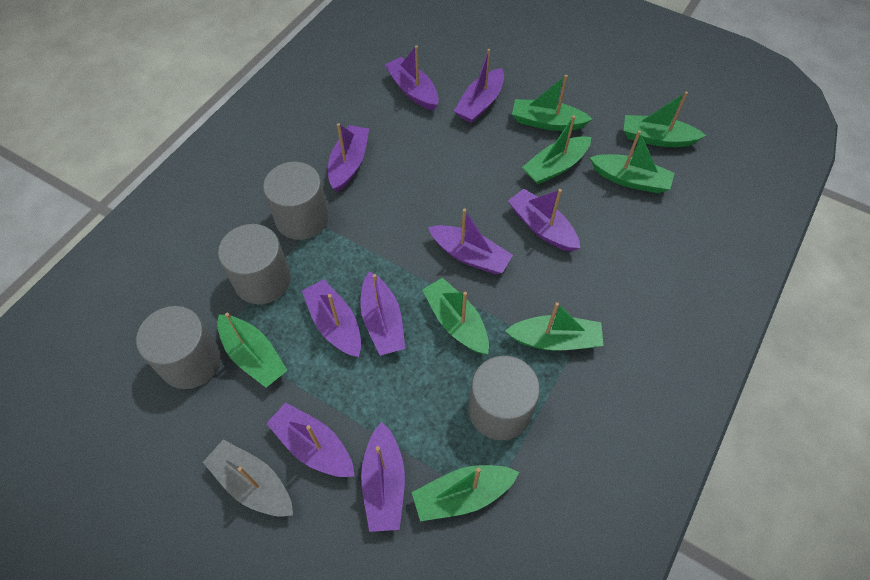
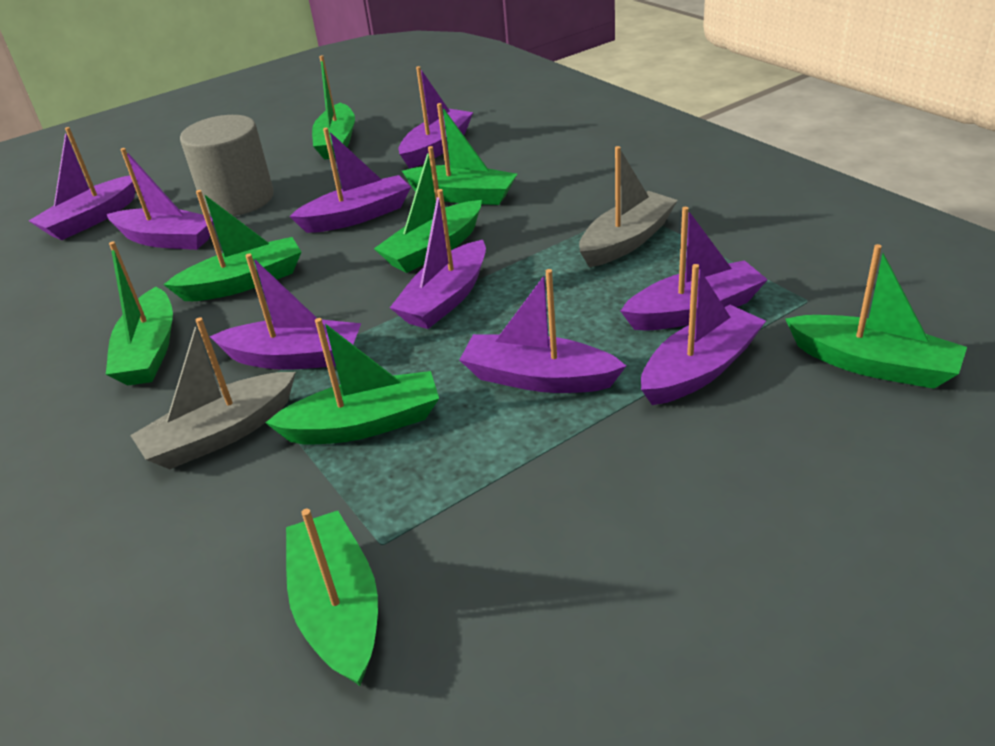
grey boat: 1 -> 2
grey cylinder: 4 -> 1

